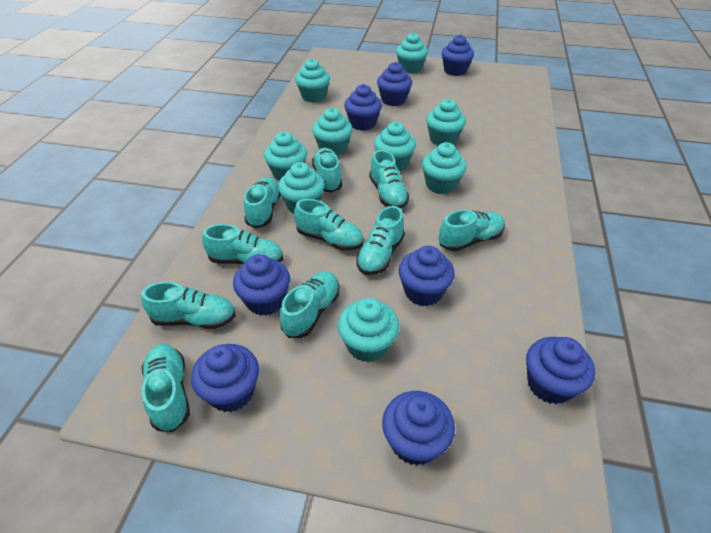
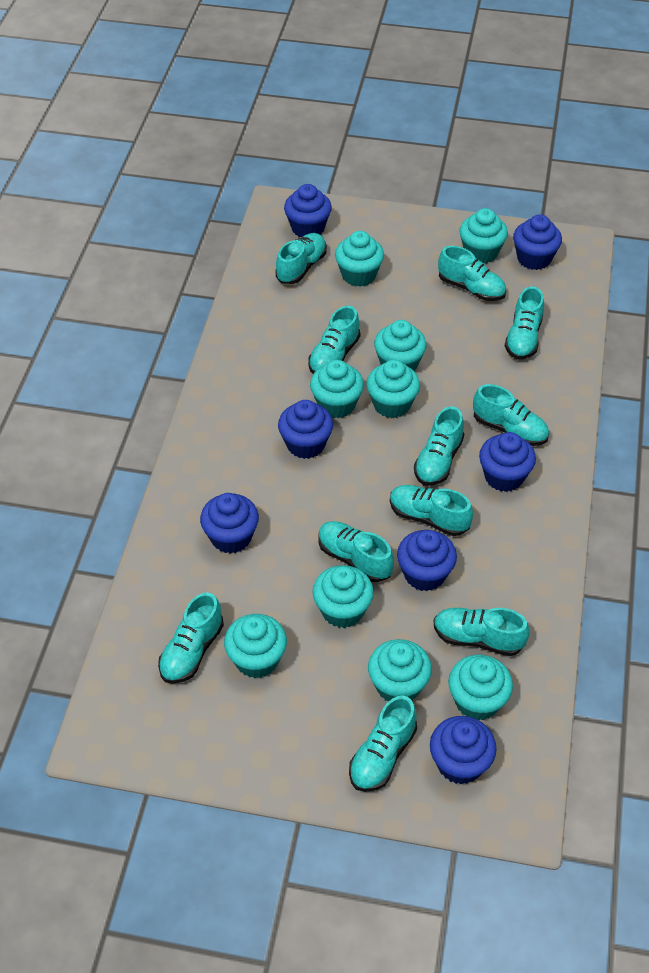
blue cupcake: 8 -> 7
turquoise shoe: 10 -> 11

